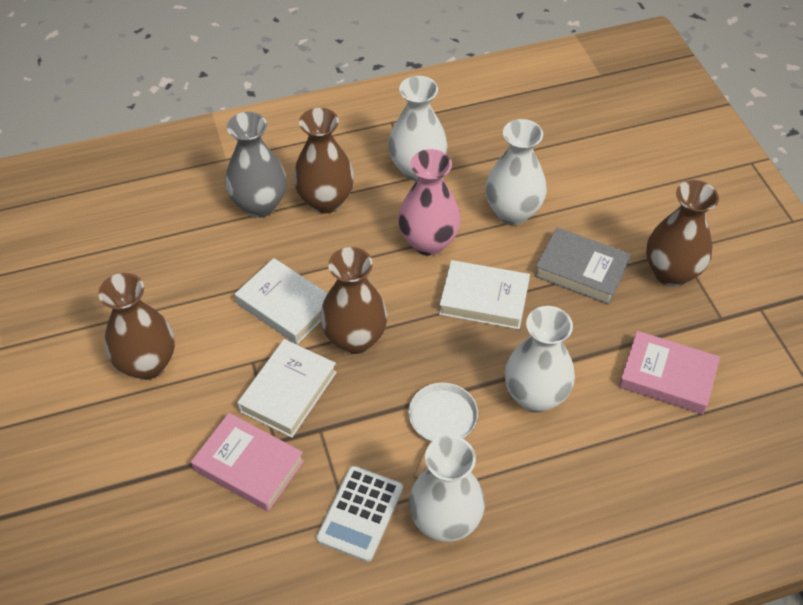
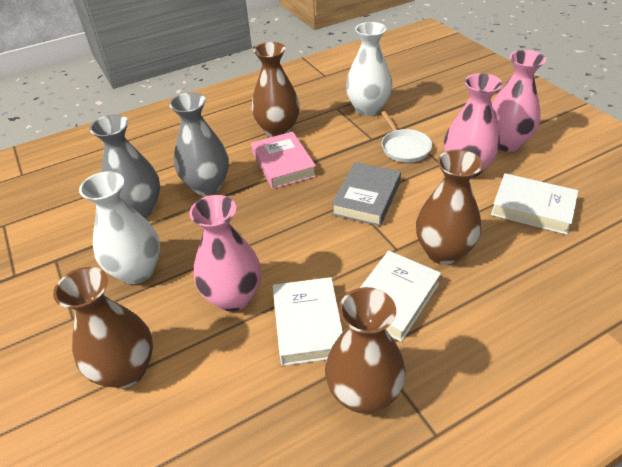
grey vase: 1 -> 2
pink book: 2 -> 1
pink vase: 1 -> 3
white calculator: 1 -> 0
white vase: 4 -> 2

